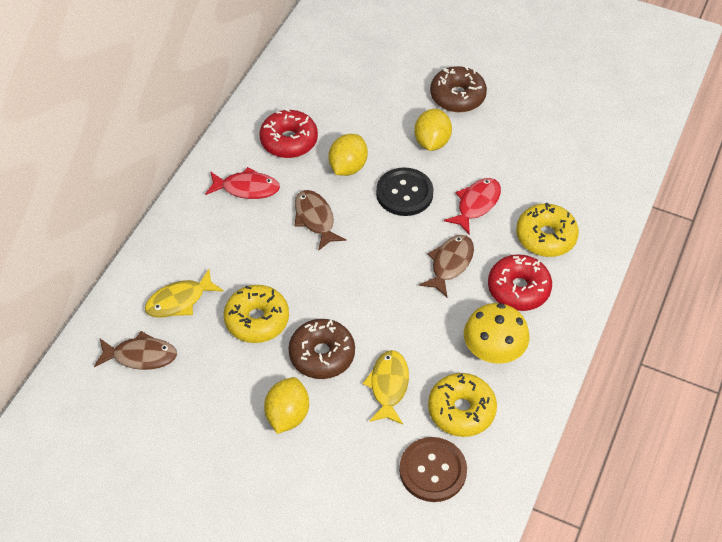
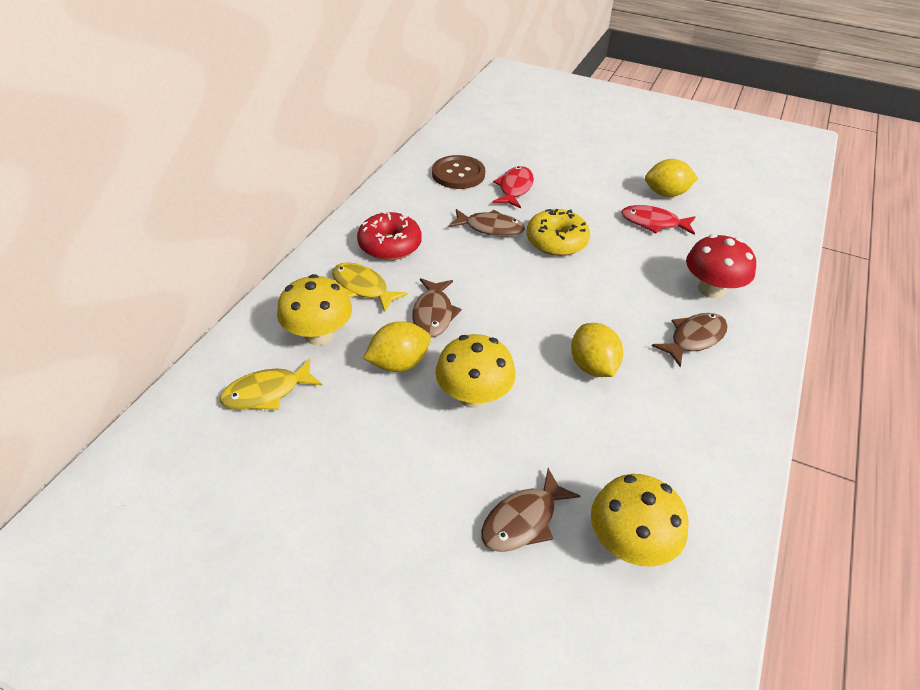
black button: 1 -> 0
brown donut: 2 -> 0
brown fish: 3 -> 4
red donut: 2 -> 1
red mushroom: 0 -> 1
yellow donut: 3 -> 1
yellow mushroom: 1 -> 3

